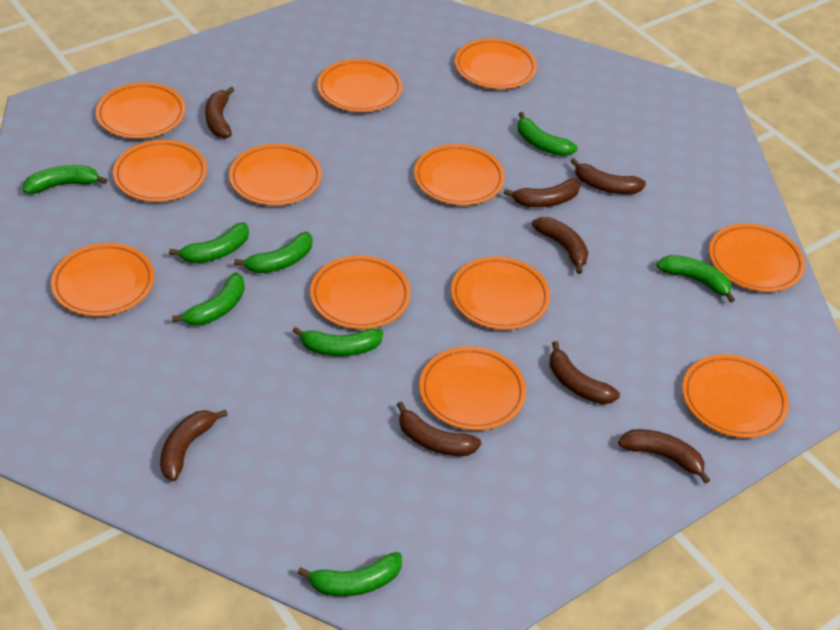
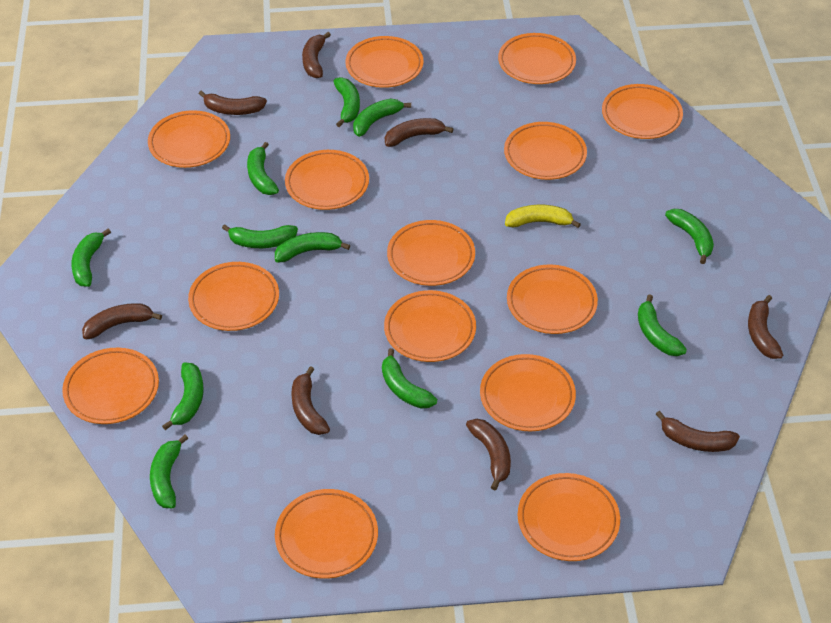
green banana: 8 -> 11
orange plate: 12 -> 14
yellow banana: 0 -> 1

